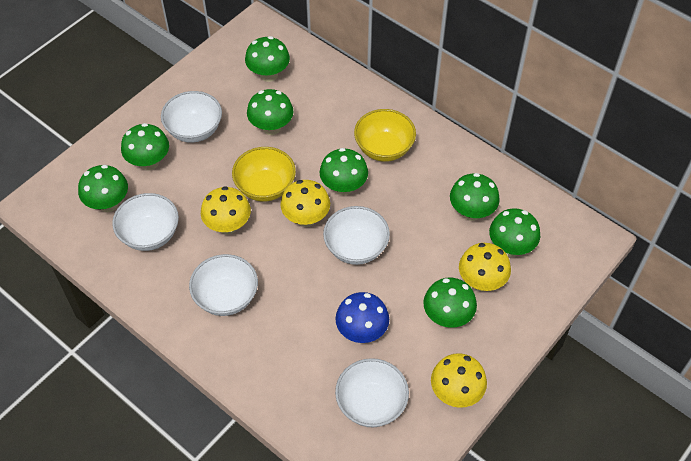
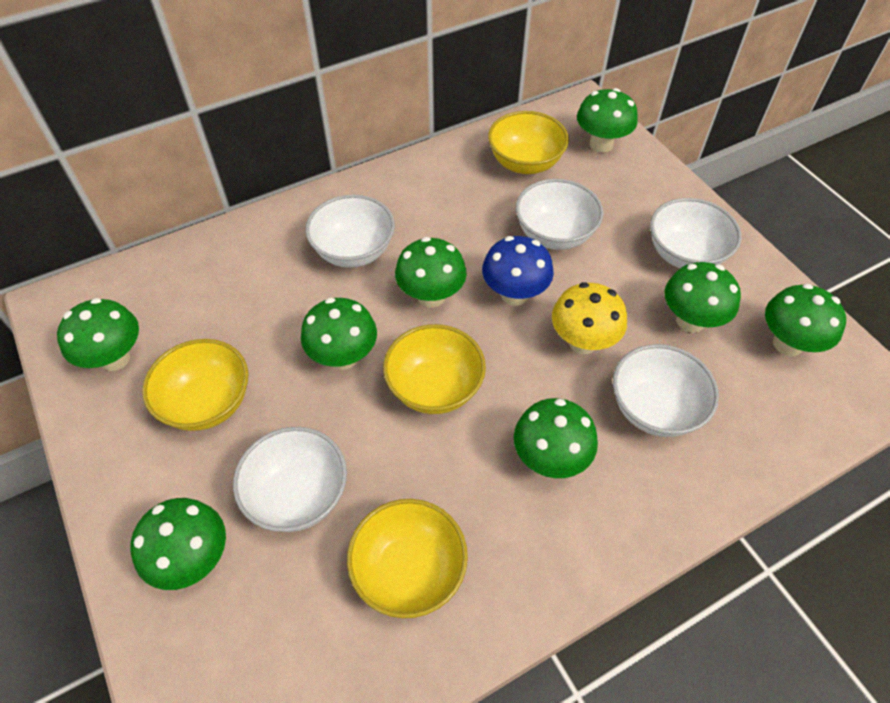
yellow bowl: 2 -> 4
yellow mushroom: 4 -> 1

